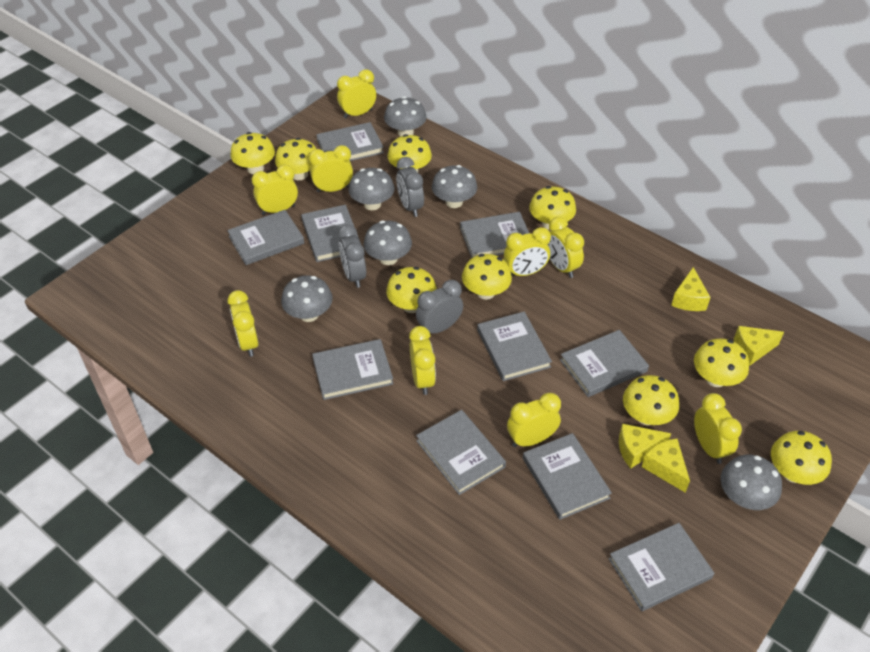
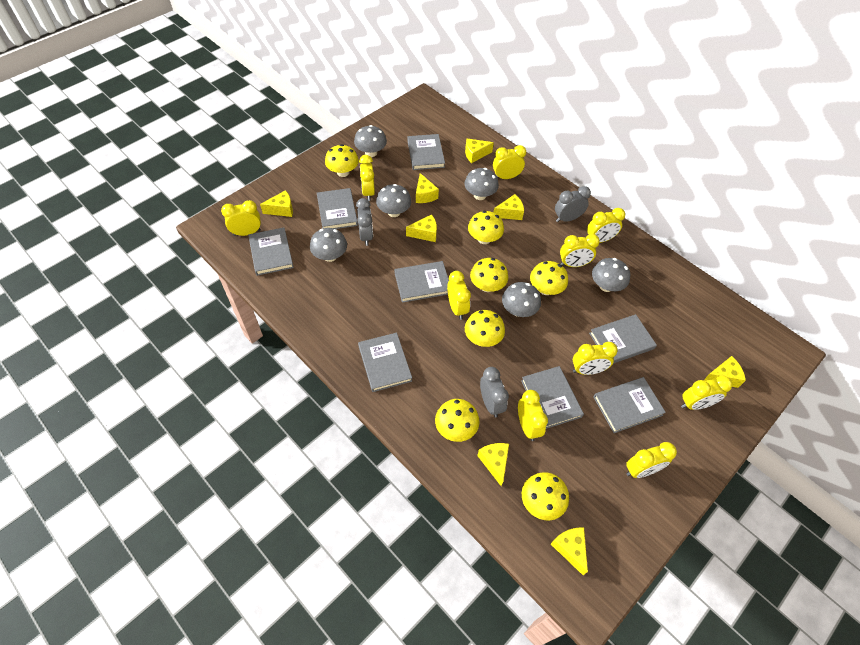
grey book: 10 -> 8
yellow cheese: 4 -> 8
yellow clock: 9 -> 10
yellow mushroom: 9 -> 7

